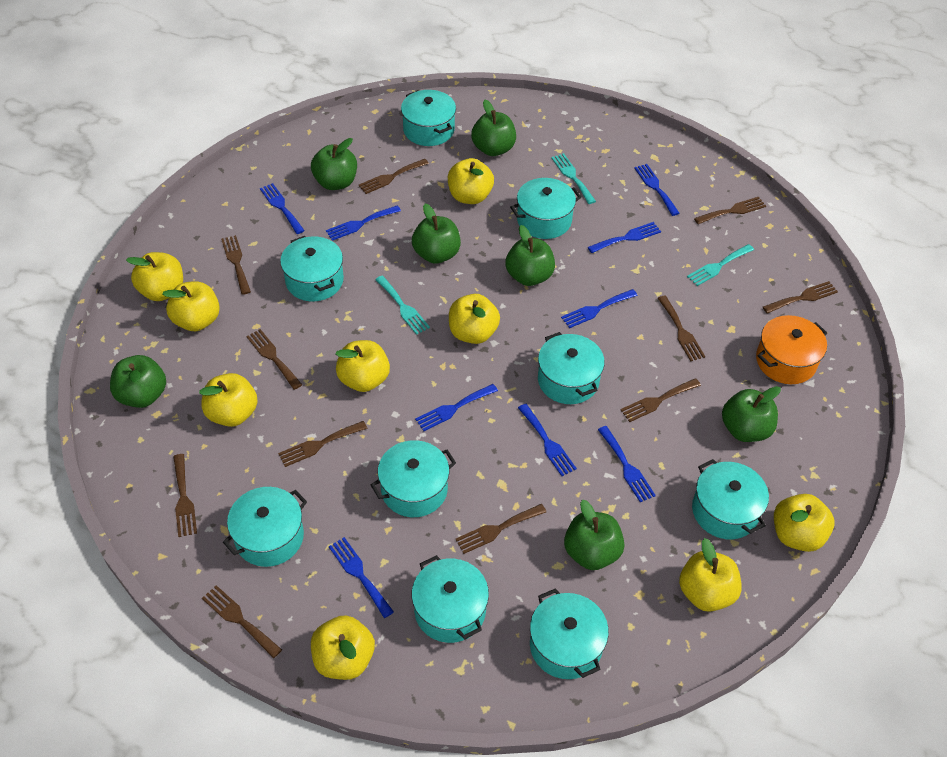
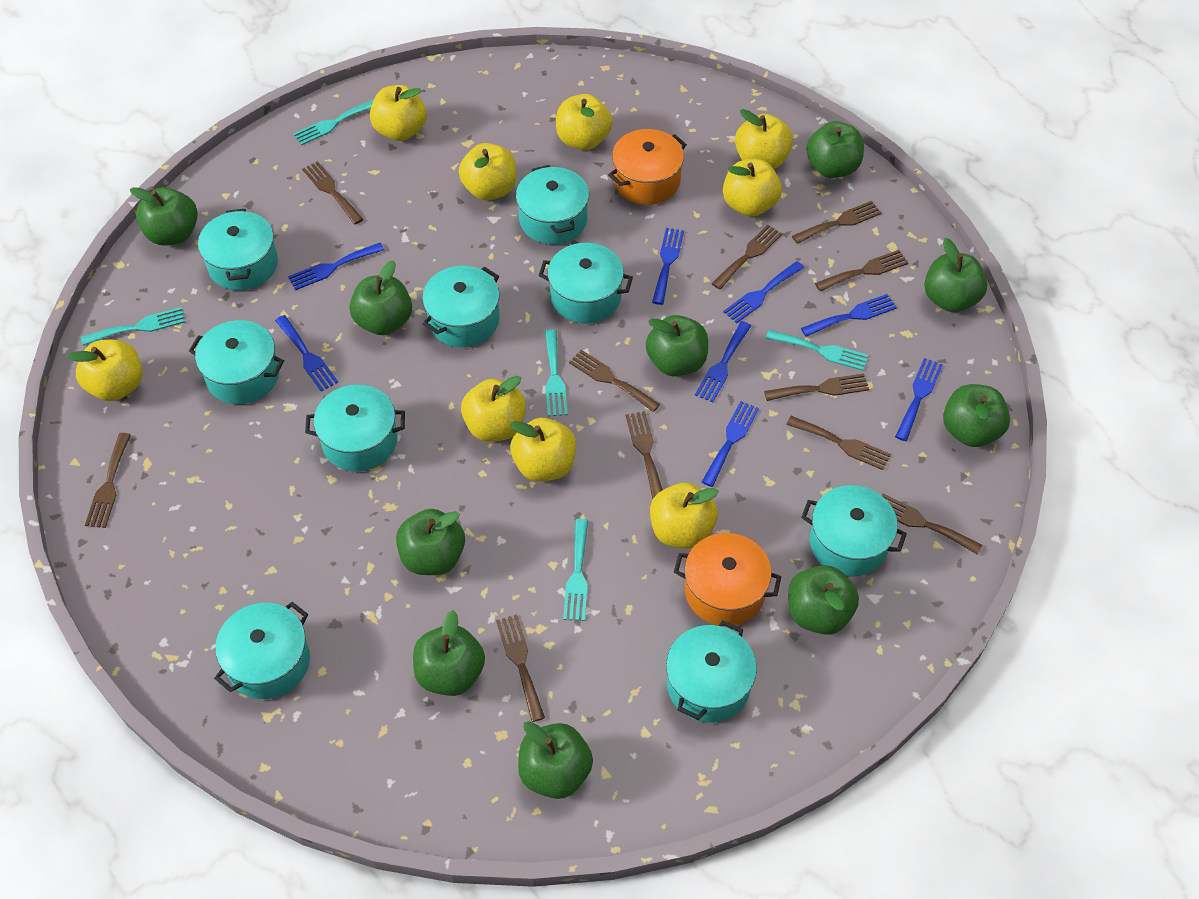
blue fork: 9 -> 8
green apple: 7 -> 10
orange pot: 1 -> 2
turquoise fork: 3 -> 5

